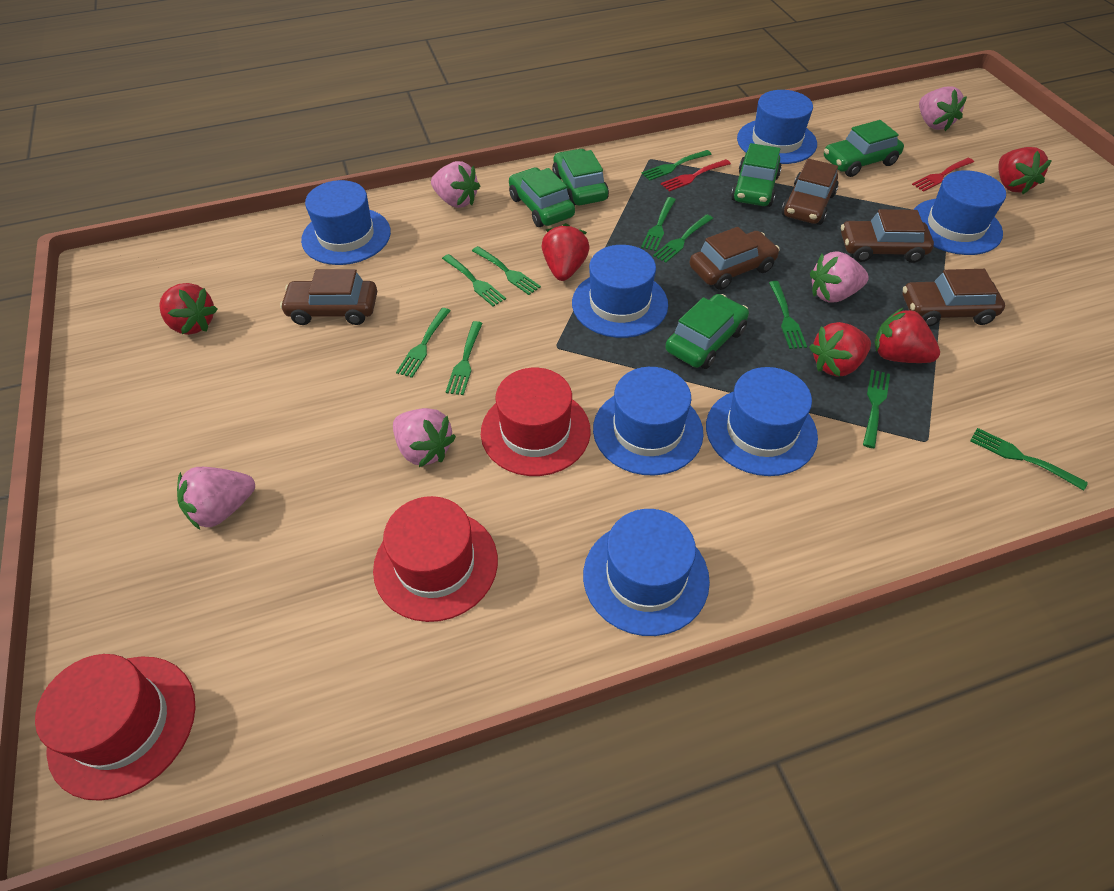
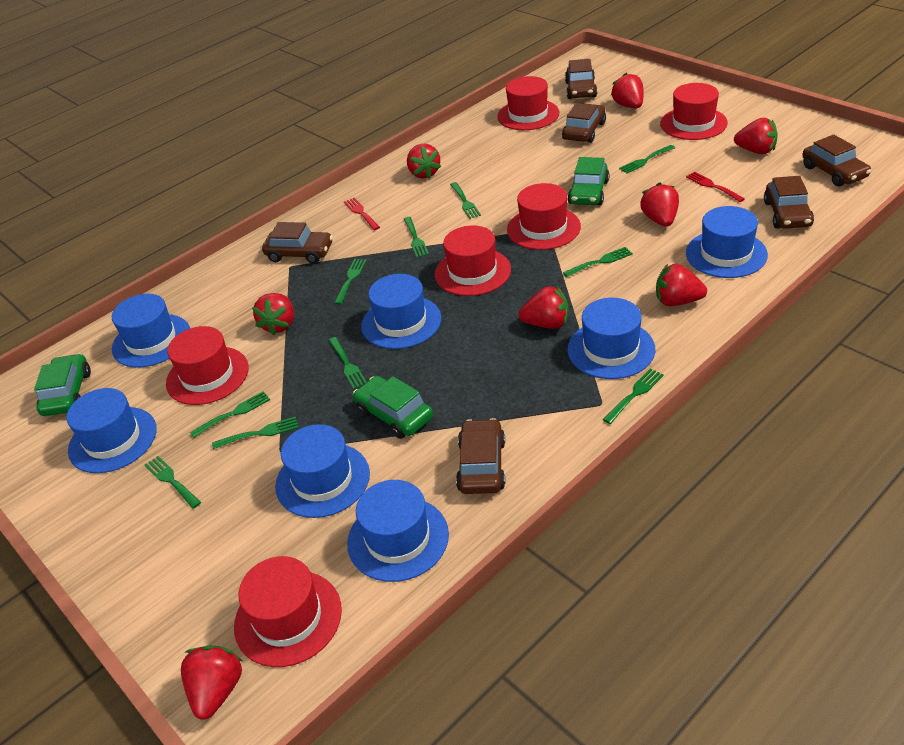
brown car: 5 -> 6
green car: 5 -> 3
pink strawberry: 5 -> 0
red hat: 3 -> 6
red strawberry: 5 -> 8

